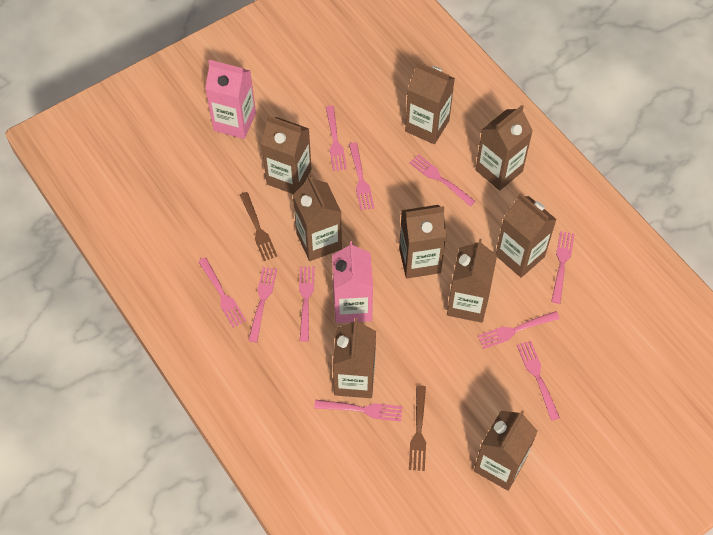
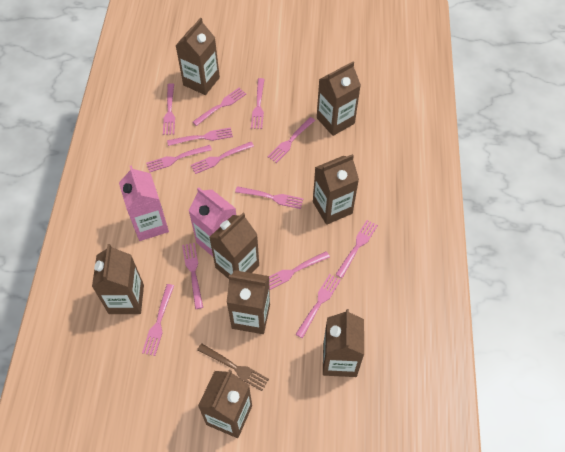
brown carton: 9 -> 8
brown fork: 2 -> 1
pink fork: 10 -> 13

